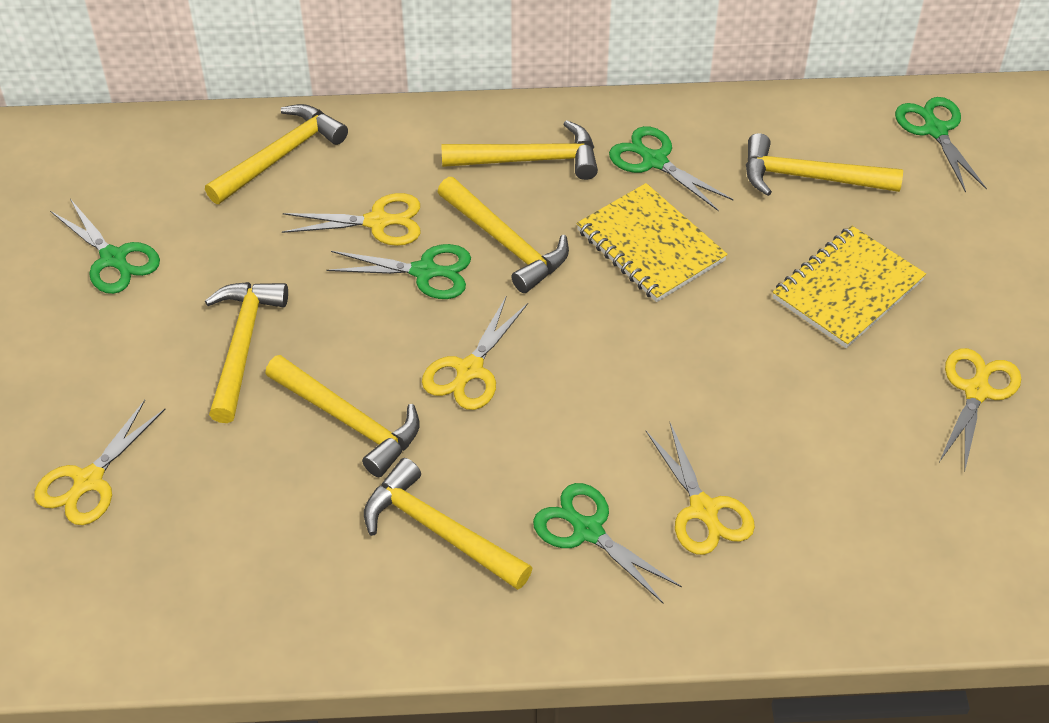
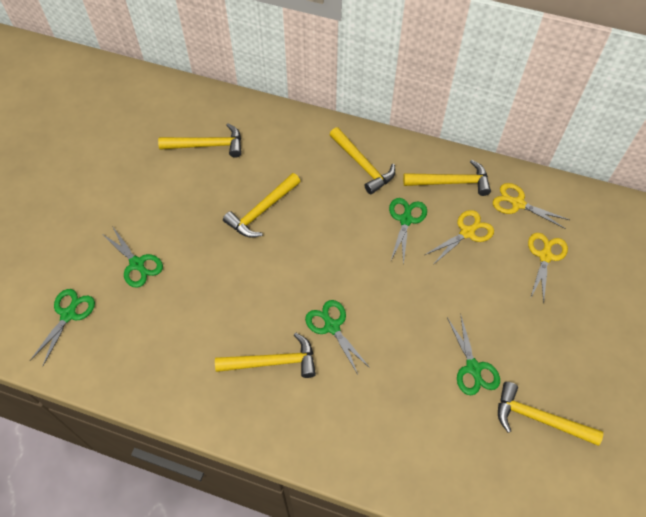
yellow hammer: 7 -> 6
yellow notebook: 2 -> 0
yellow scissors: 5 -> 3

